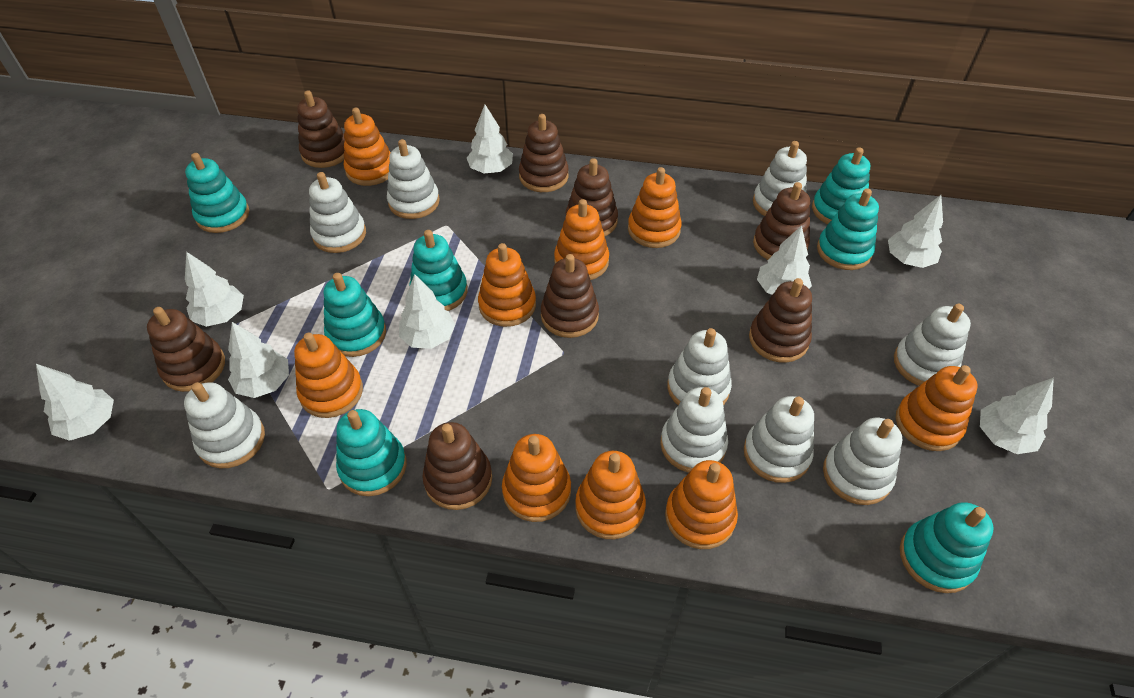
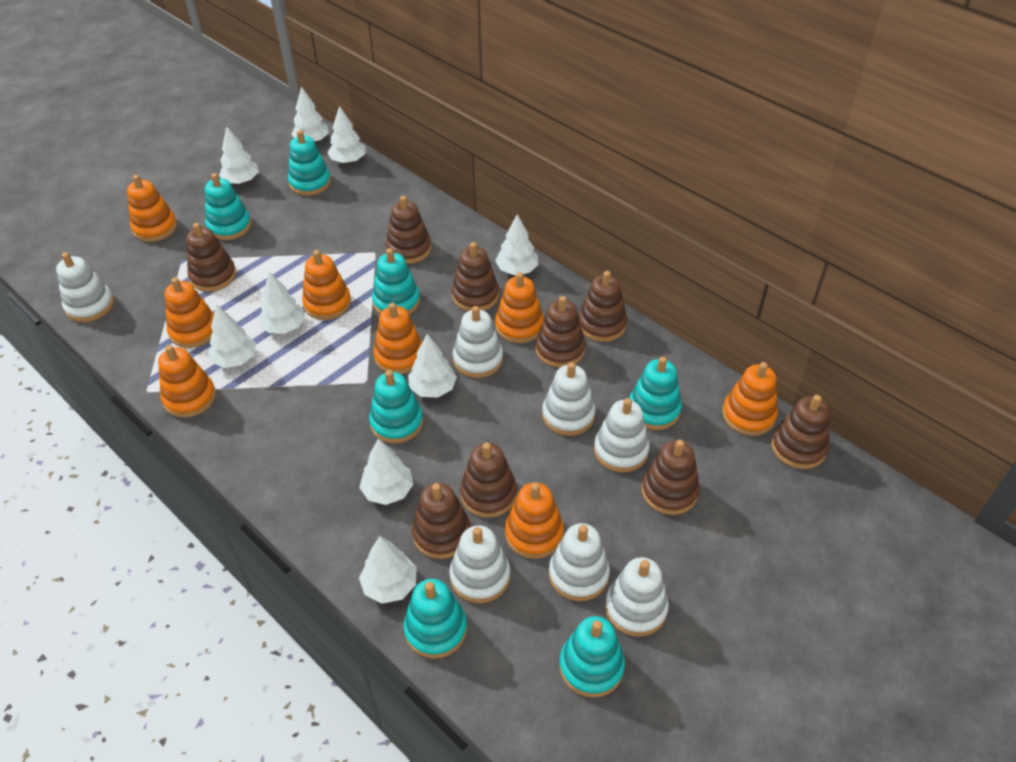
brown stacking toy: 8 -> 9
orange stacking toy: 9 -> 8
white stacking toy: 9 -> 7
white tree: 8 -> 9

